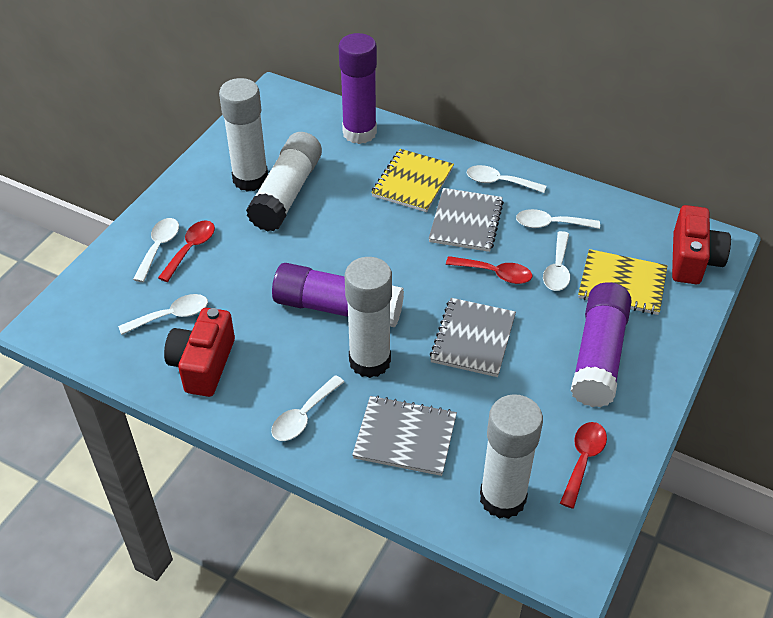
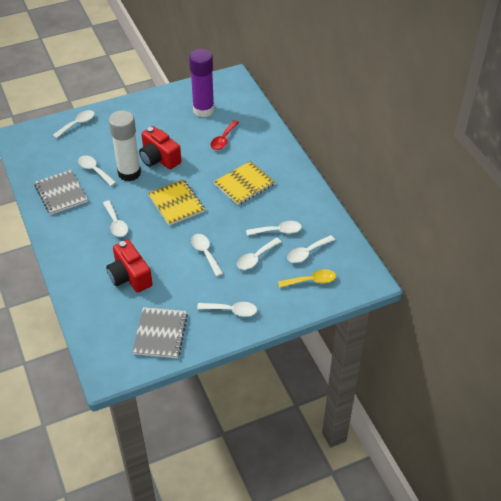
grey notebook: 3 -> 2
purple glue stick: 3 -> 1
red spoon: 3 -> 1
white glue stick: 4 -> 1
white spoon: 6 -> 8
yellow spoon: 0 -> 1

